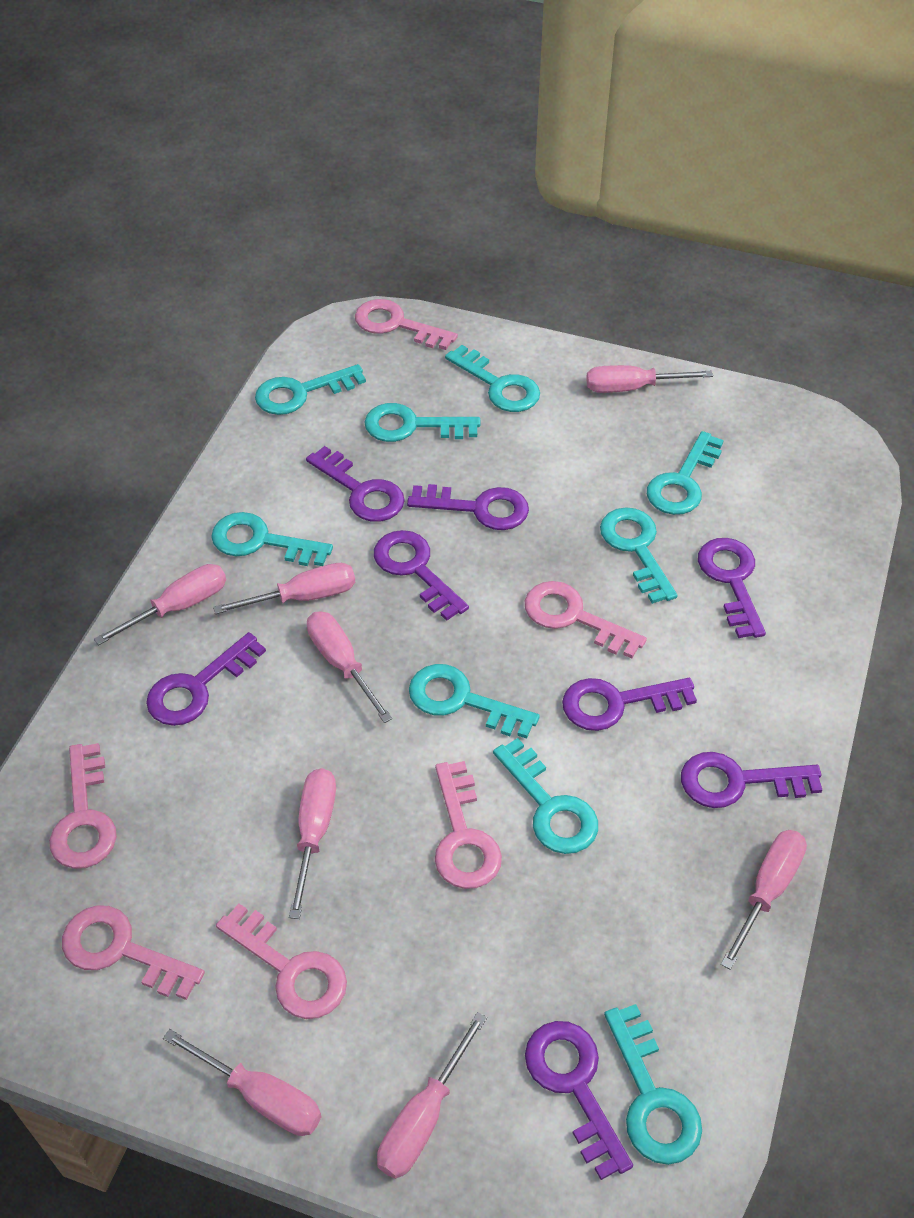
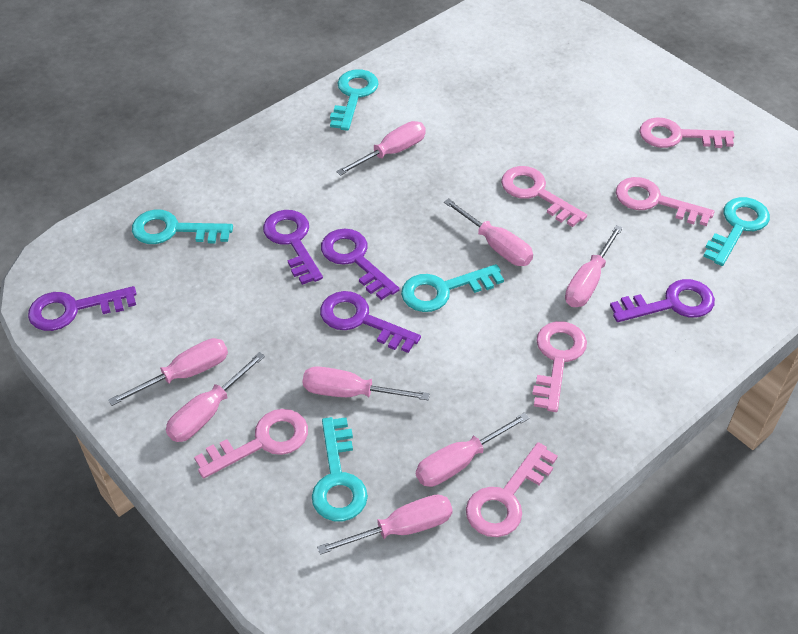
purple key: 8 -> 5
turquoise key: 9 -> 5

